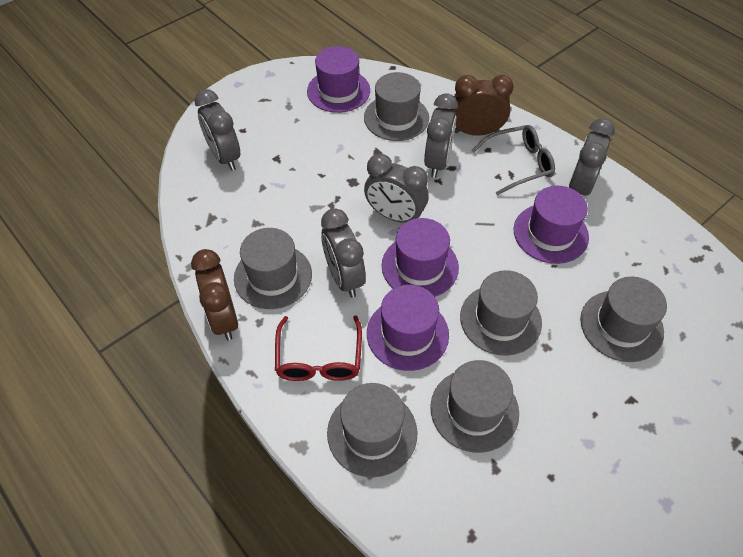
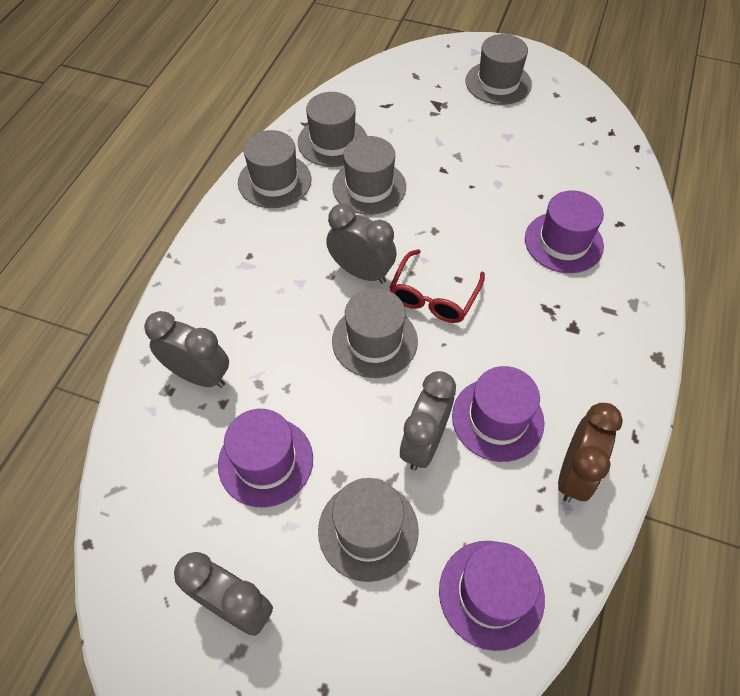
brown clock: 2 -> 1
grey clock: 5 -> 4
grey glasses: 1 -> 0

